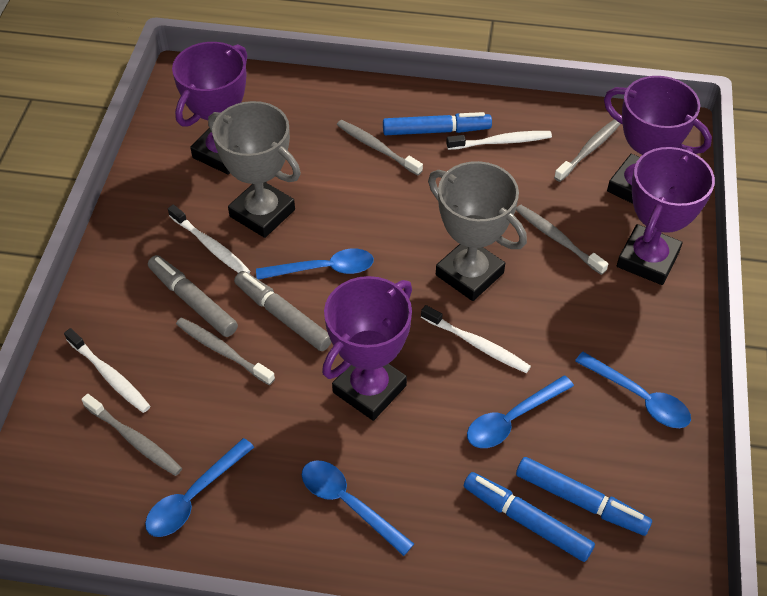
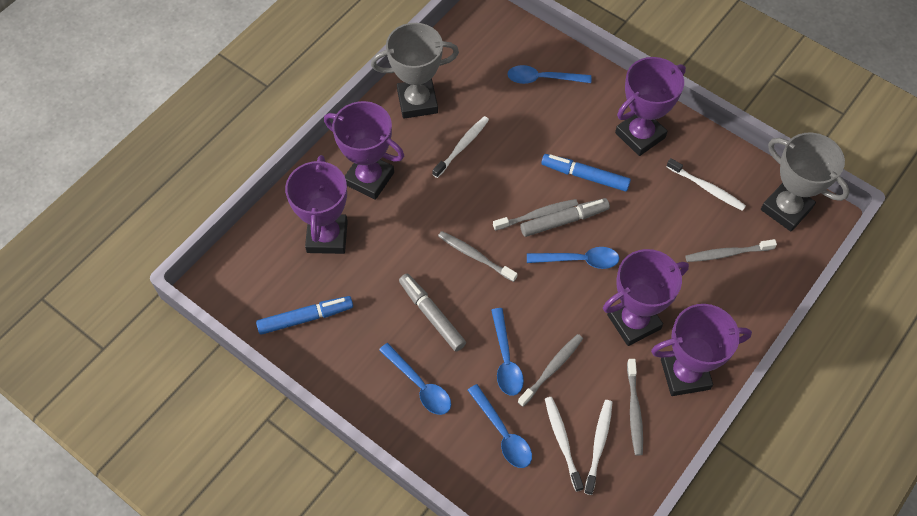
blue marker: 3 -> 2
purple trophy: 4 -> 5

